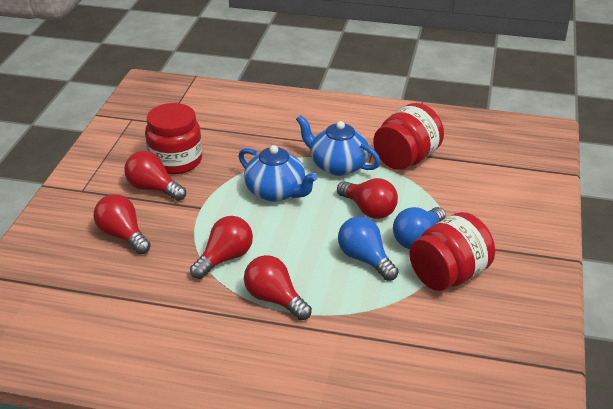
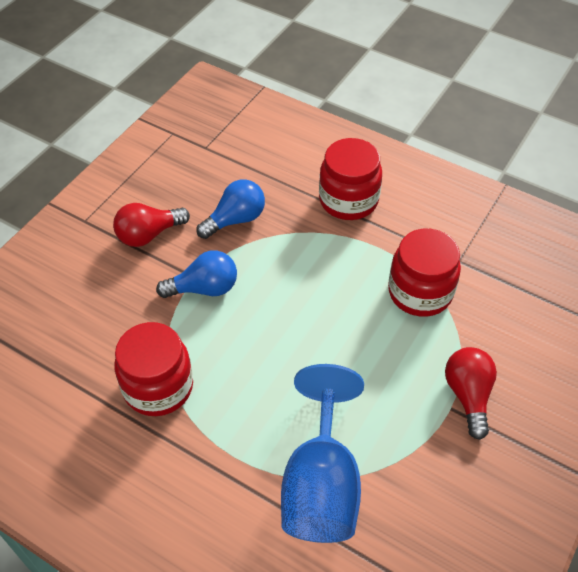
blue goblet: 0 -> 1
blue teapot: 2 -> 0
red light bulb: 5 -> 2

